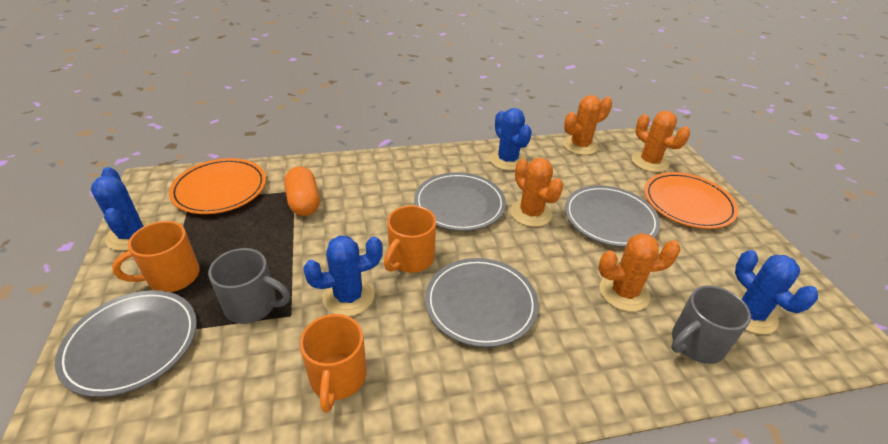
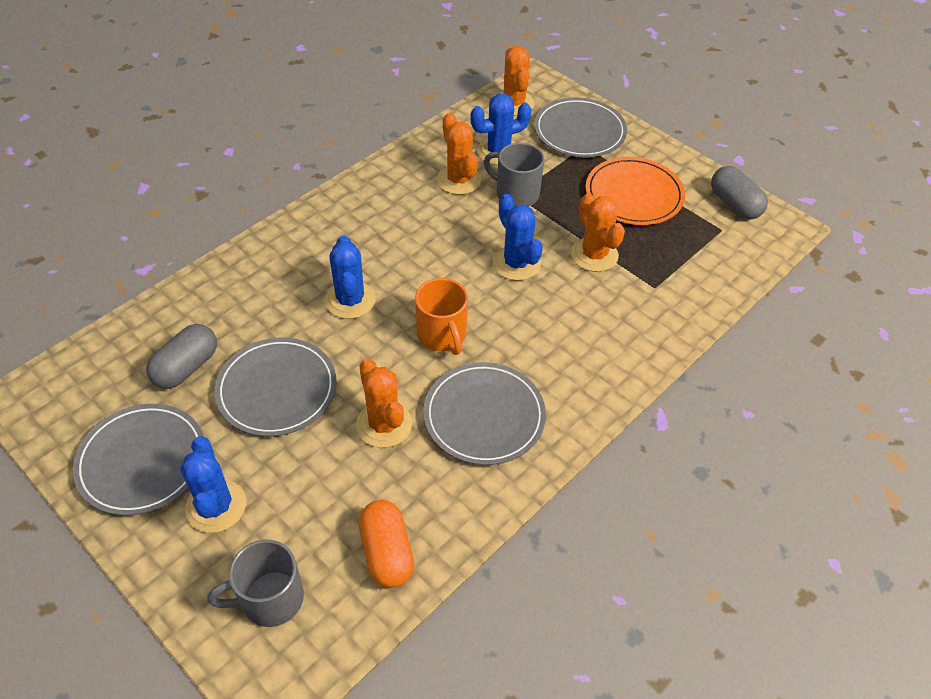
grey capsule: 0 -> 2
orange mug: 3 -> 1
orange plate: 2 -> 1

